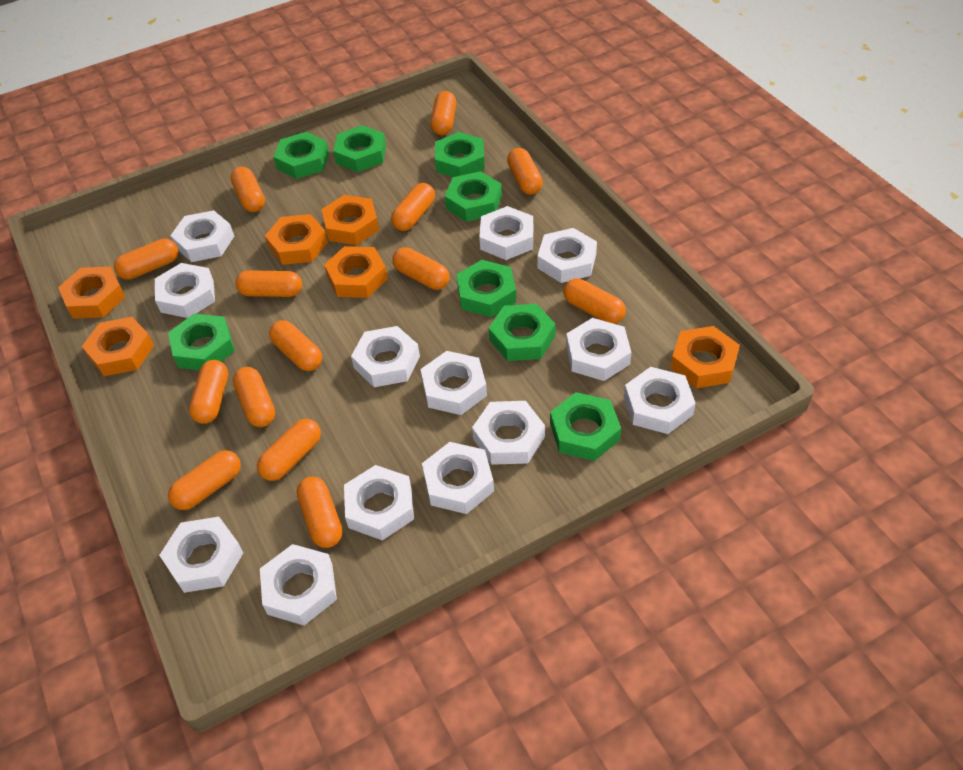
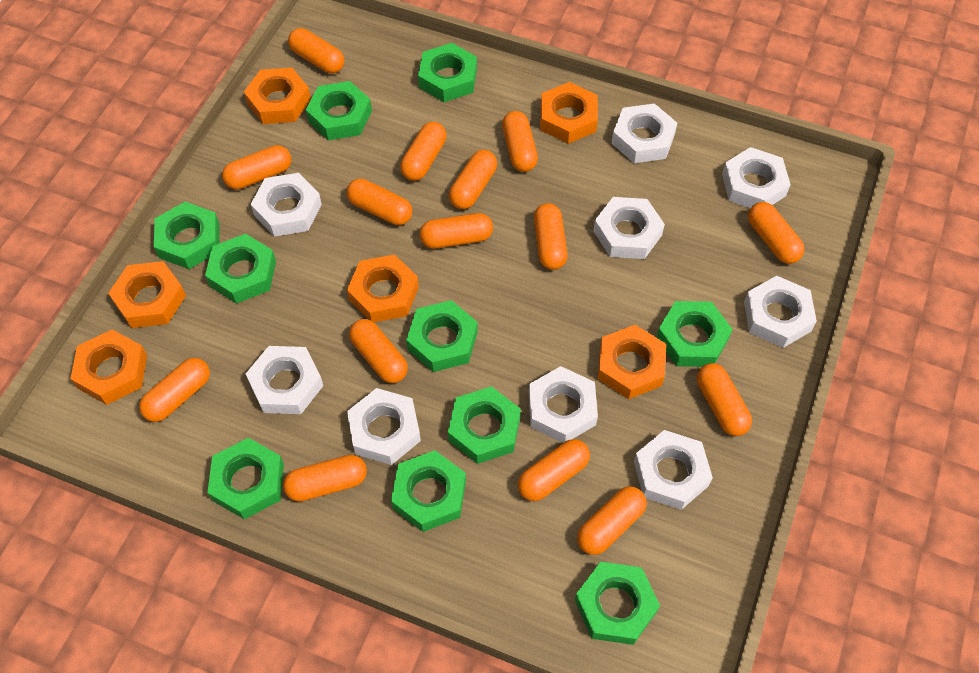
green nut: 8 -> 10
orange capsule: 14 -> 15
white nut: 13 -> 9

